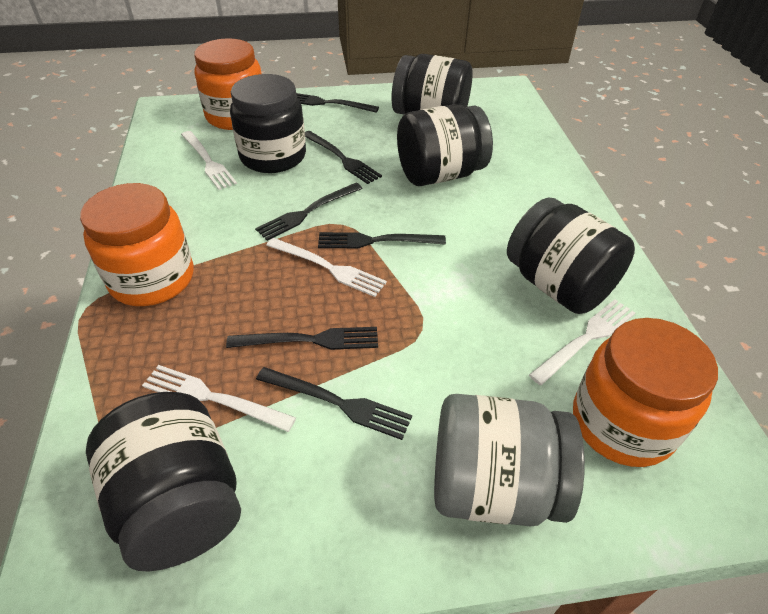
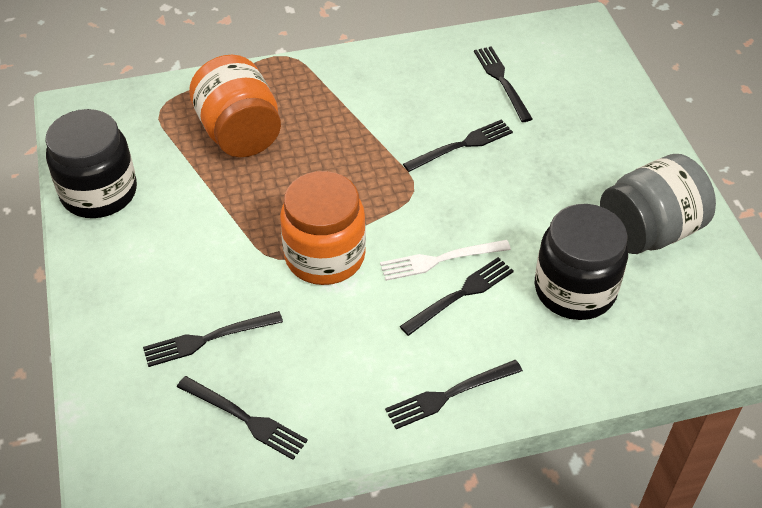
black jar: 5 -> 2
orange jar: 3 -> 2
white fork: 4 -> 1

